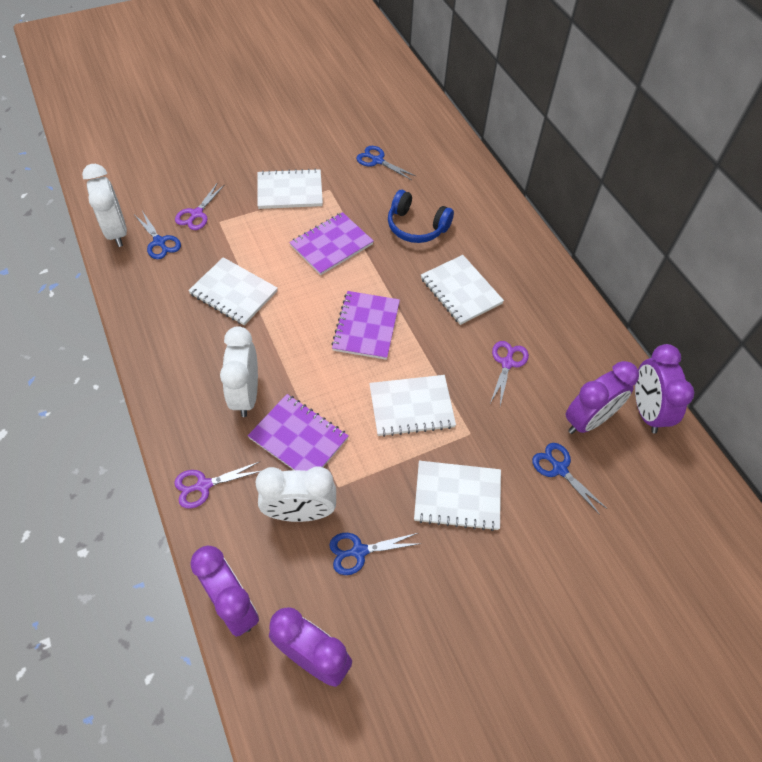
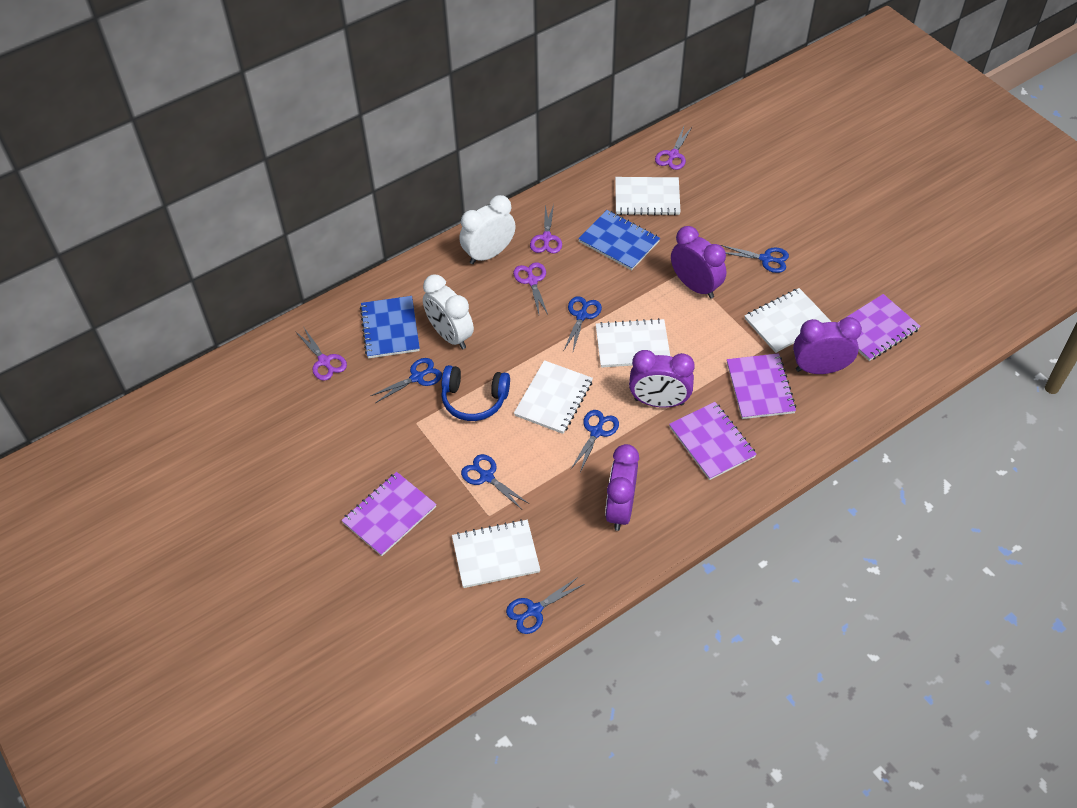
blue notebook: 0 -> 2
blue scissors: 4 -> 6
purple notebook: 3 -> 4
purple scissors: 3 -> 4
white clock: 3 -> 2

